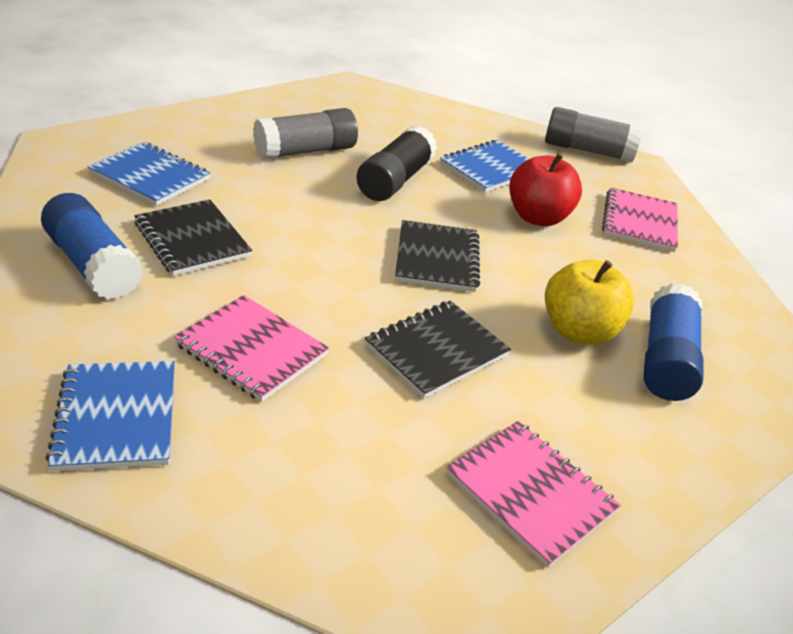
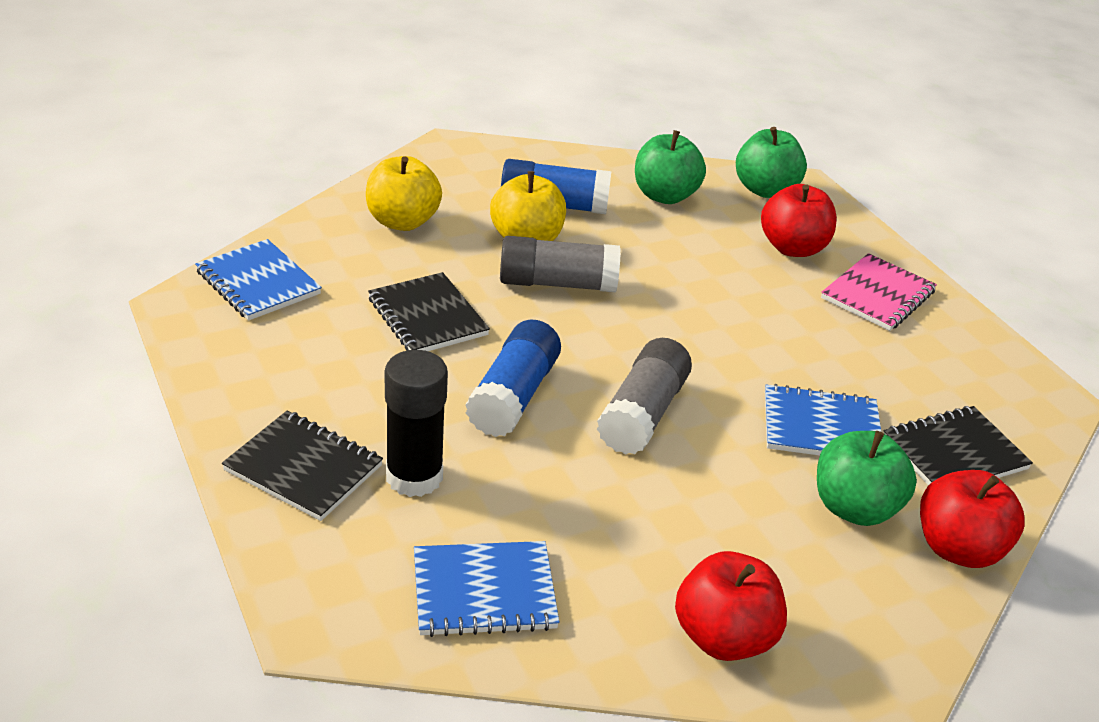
green apple: 0 -> 3
pink notebook: 3 -> 1
red apple: 1 -> 3
yellow apple: 1 -> 2

